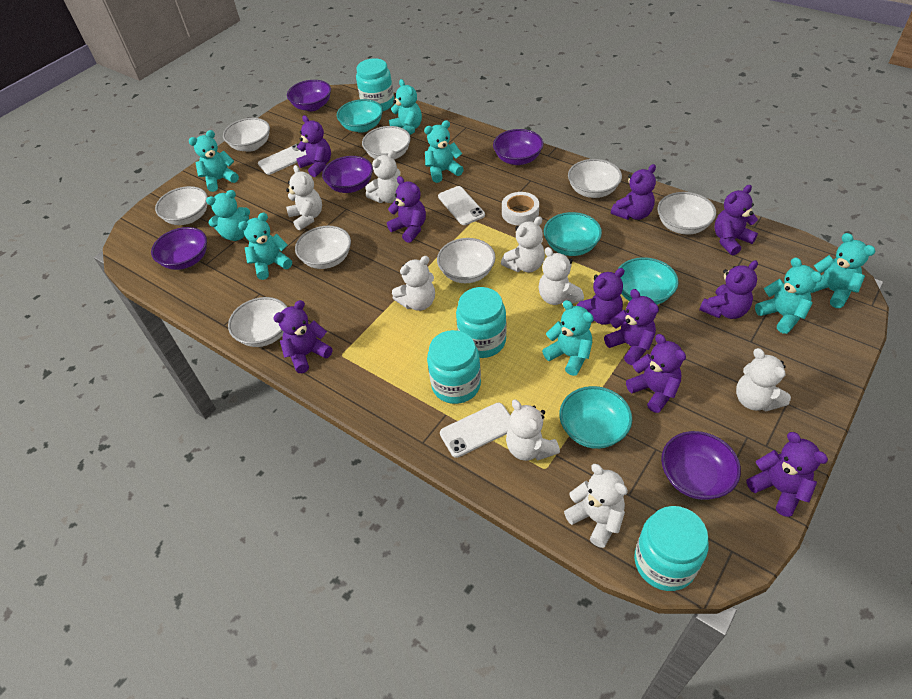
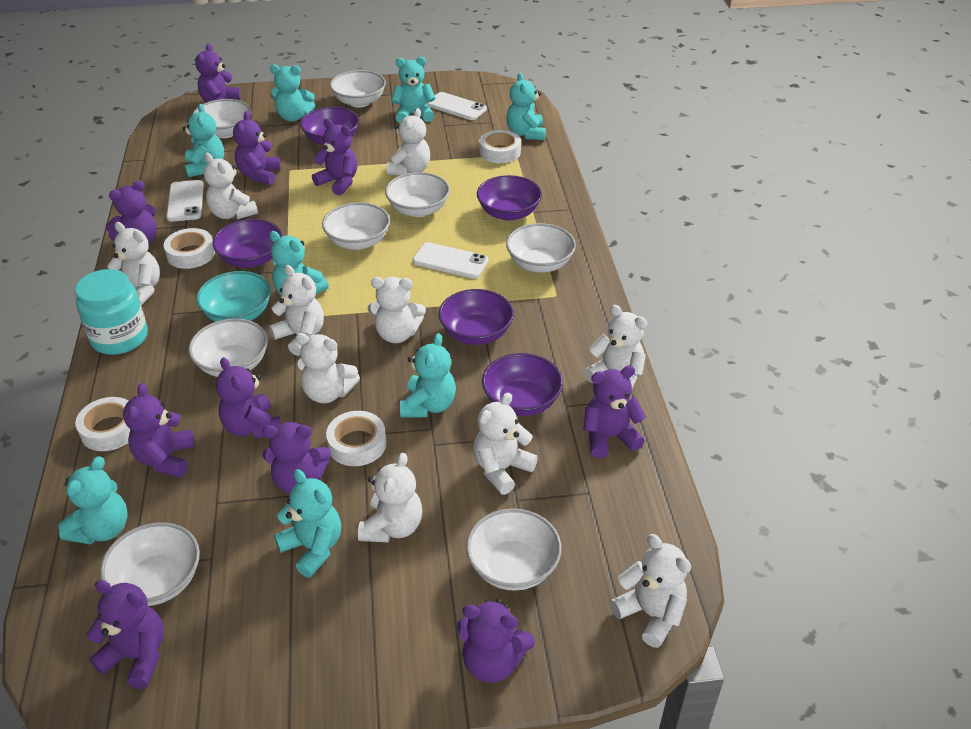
turquoise bowl: 4 -> 1
turquoise jar: 4 -> 1
white tape: 1 -> 4
white teddy bear: 8 -> 10

